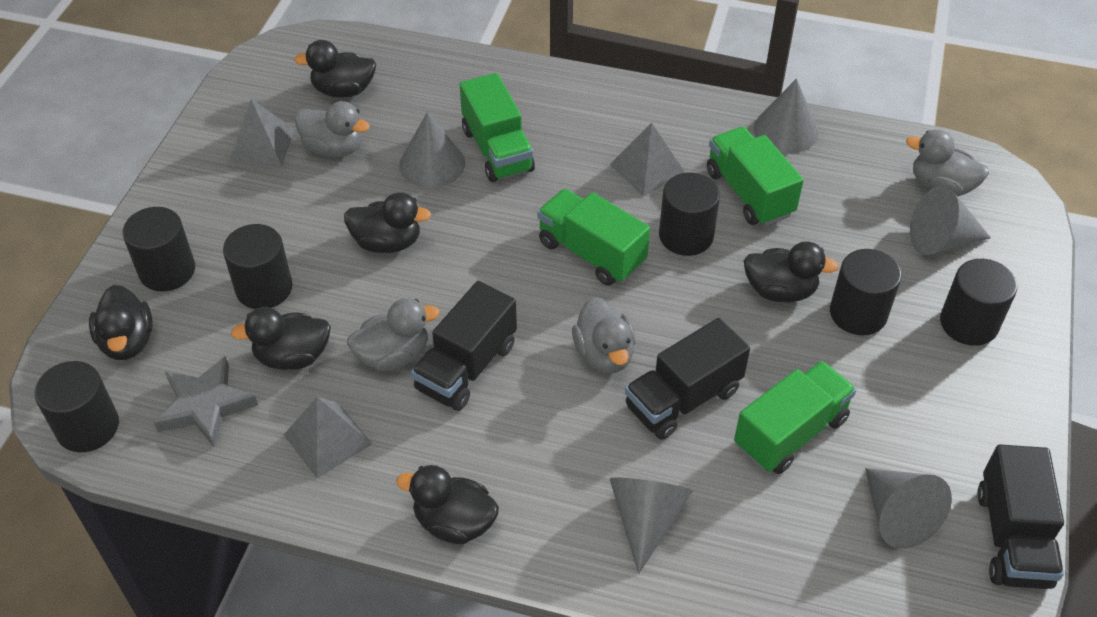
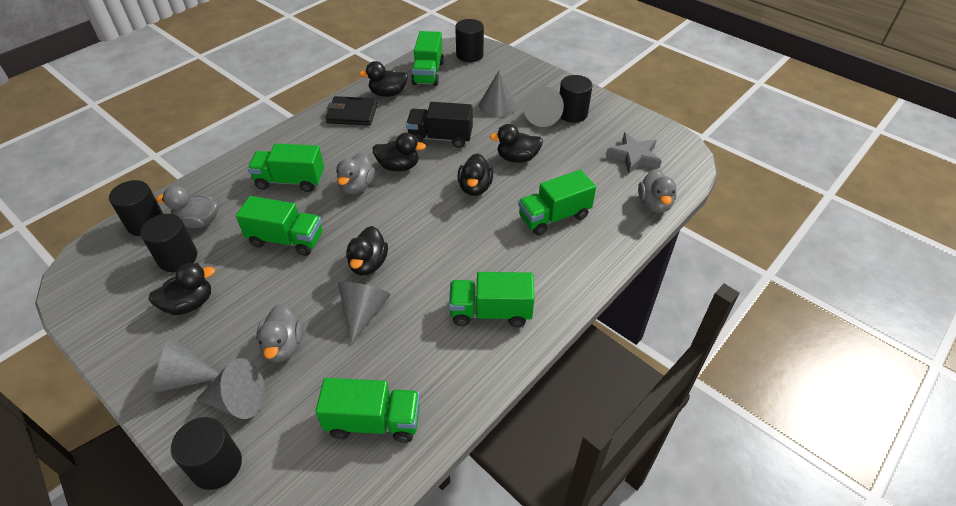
black cylinder: 6 -> 5
black truck: 3 -> 1
black wallet: 0 -> 1
green truck: 4 -> 6
grey pyramid: 3 -> 0

